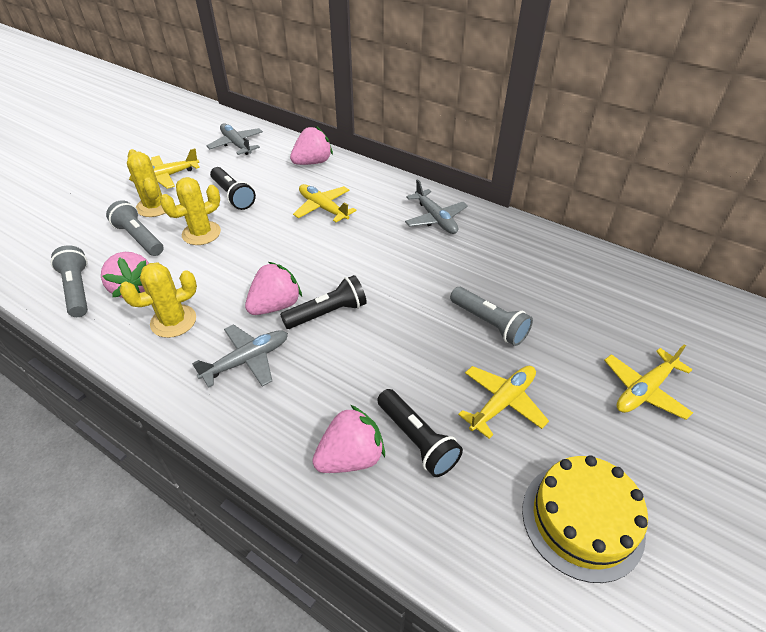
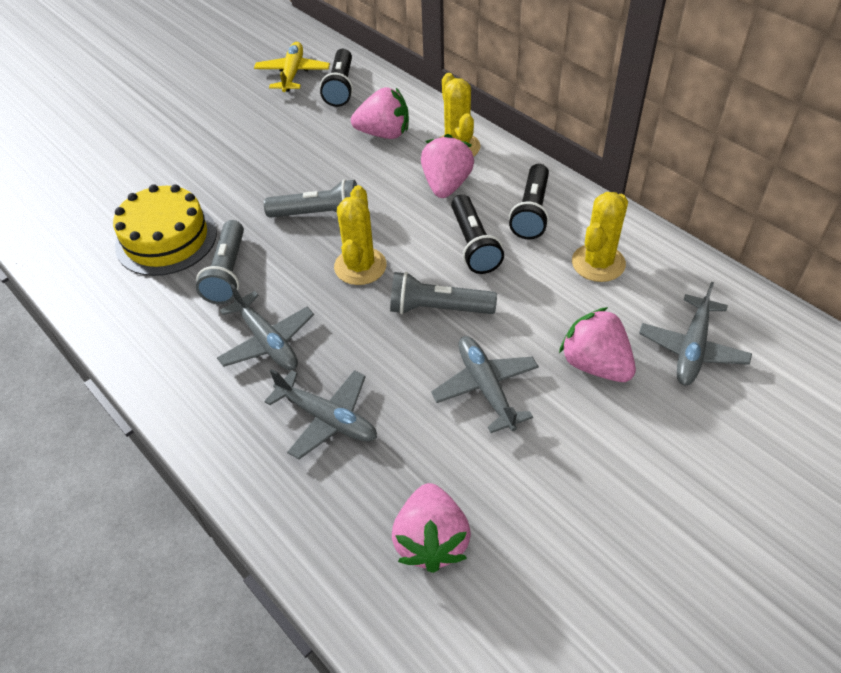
grey plane: 3 -> 4
yellow plane: 4 -> 1

